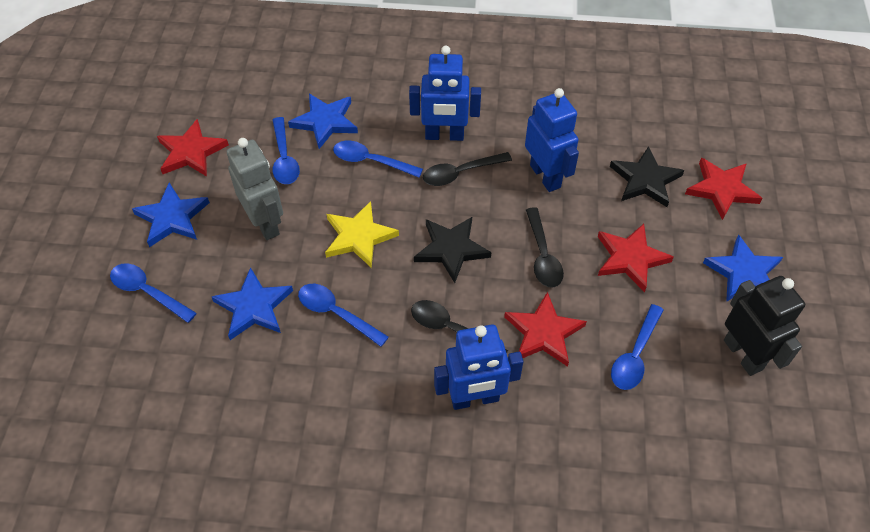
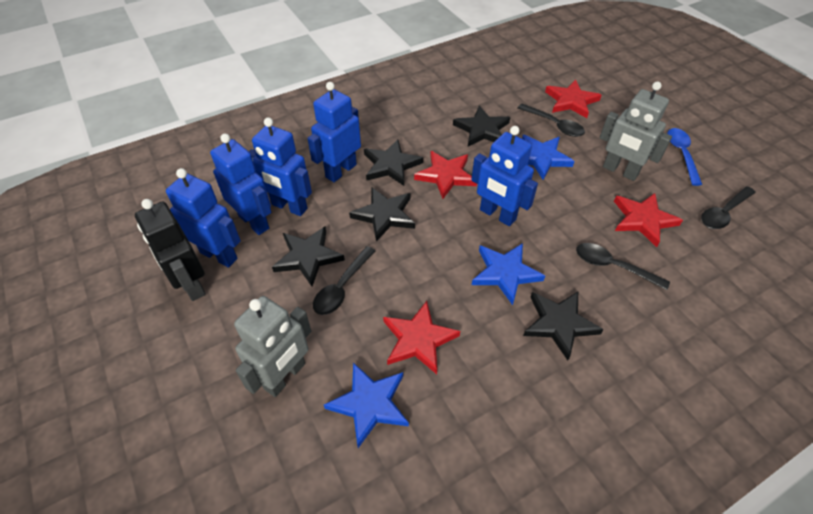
black spoon: 3 -> 4
black star: 2 -> 5
blue robot: 3 -> 5
blue spoon: 5 -> 1
blue star: 4 -> 3
grey robot: 1 -> 2
yellow star: 1 -> 0

